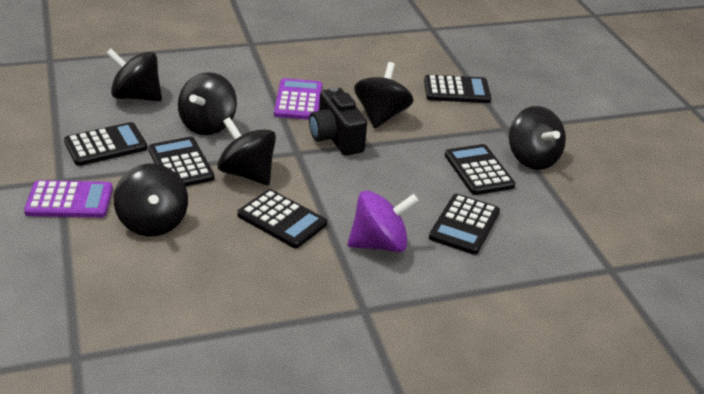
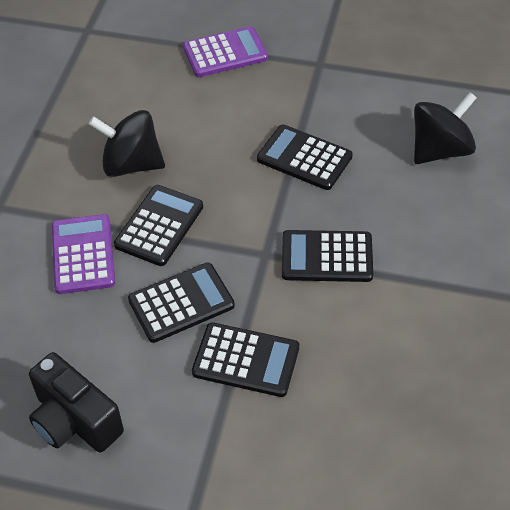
black calculator: 6 -> 5
black spinning top: 6 -> 2
purple spinning top: 1 -> 0

